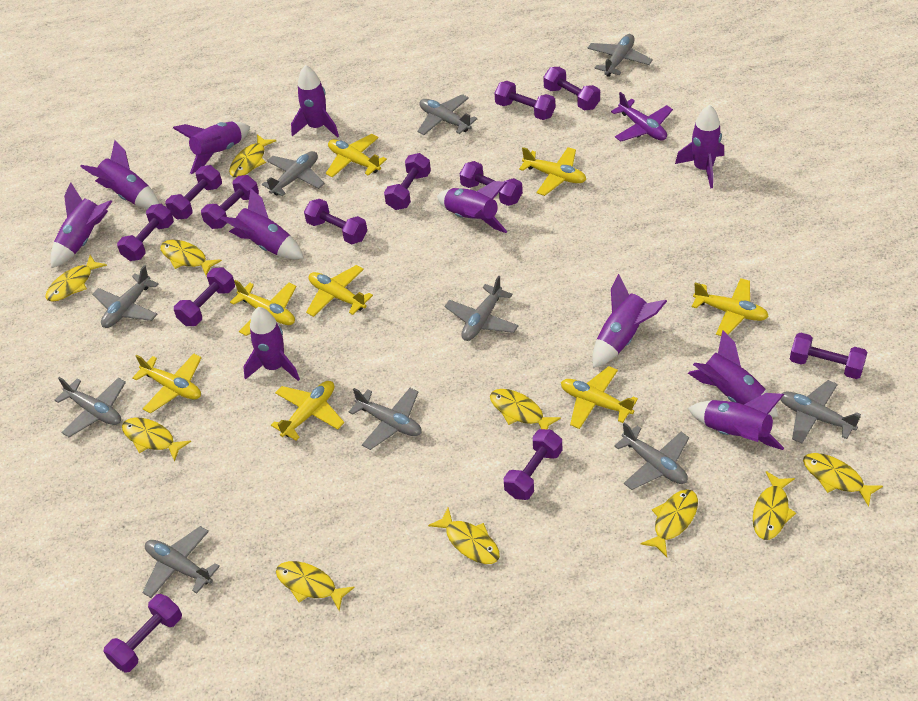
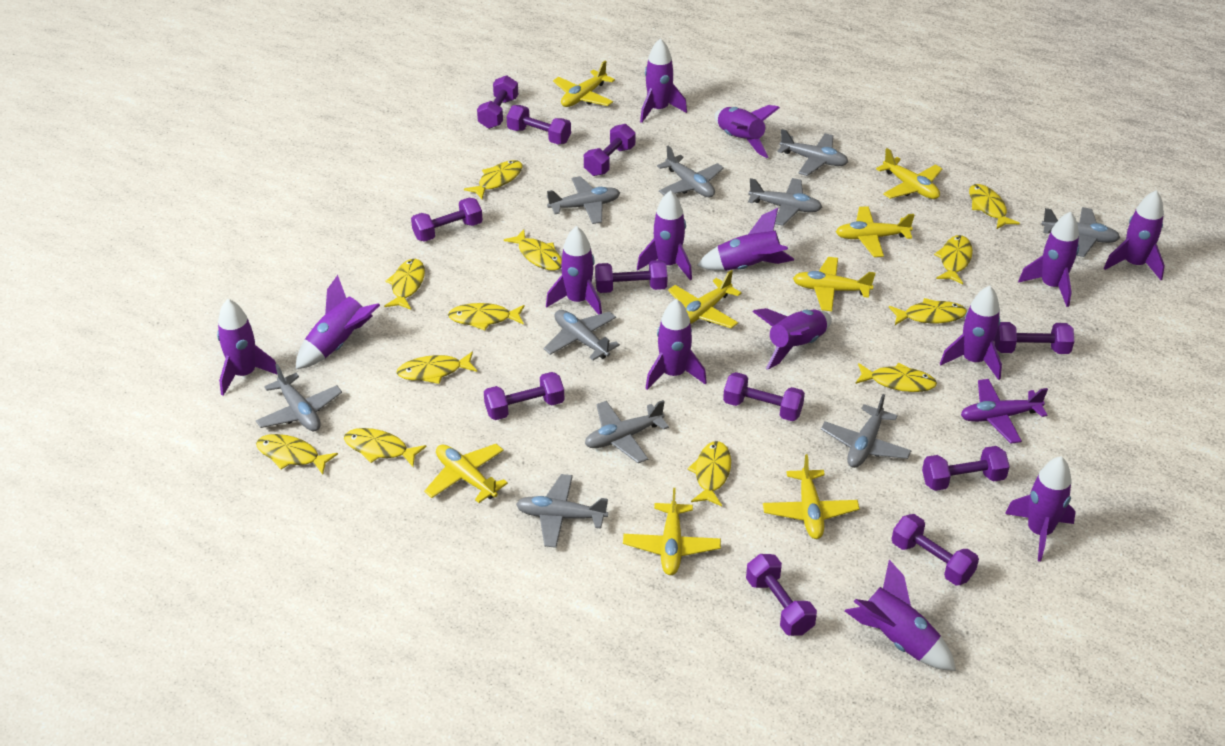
purple dumbbell: 12 -> 11
purple rocket: 11 -> 14
yellow fish: 10 -> 12

